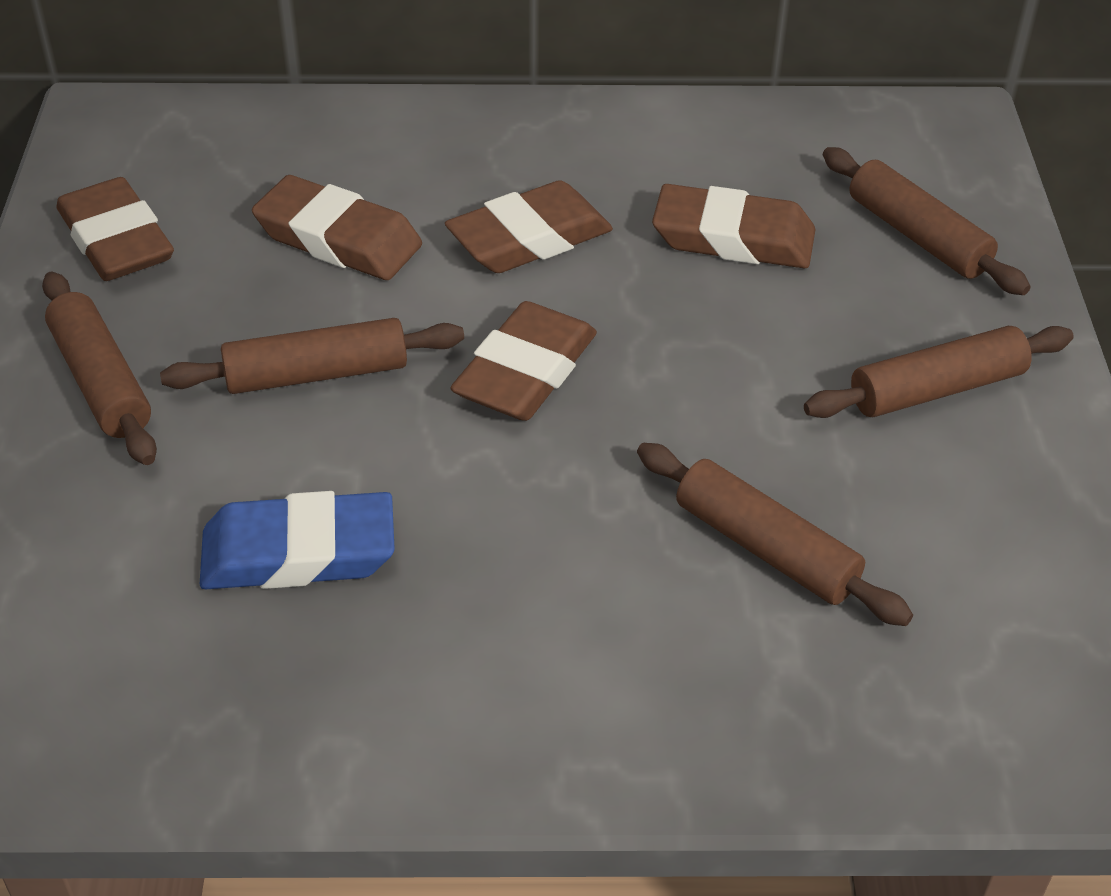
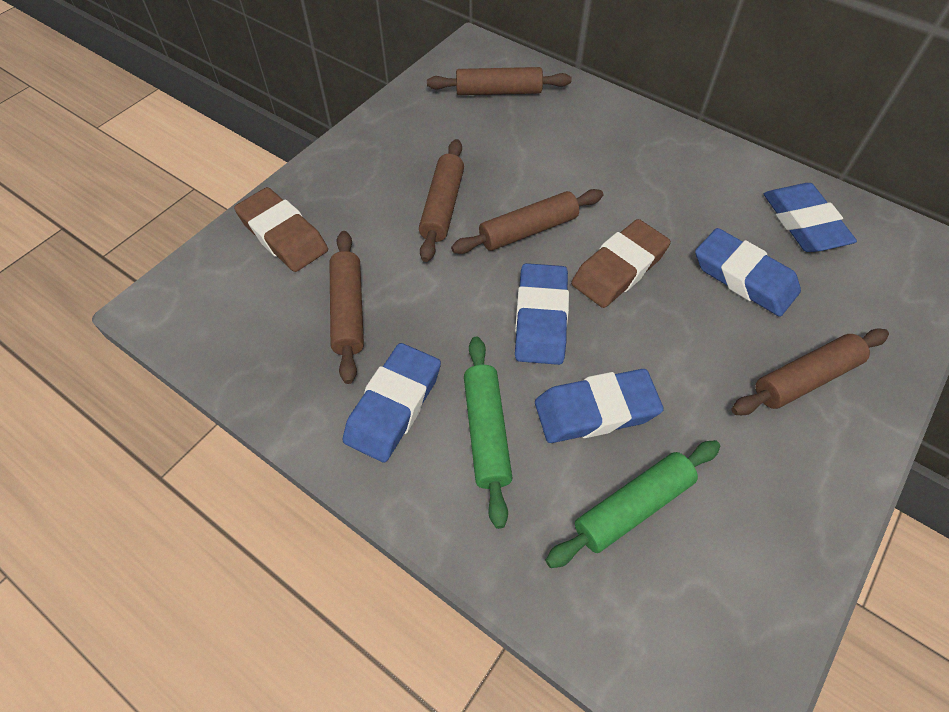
blue eraser: 1 -> 5
brown eraser: 5 -> 2
green rolling pin: 0 -> 2

